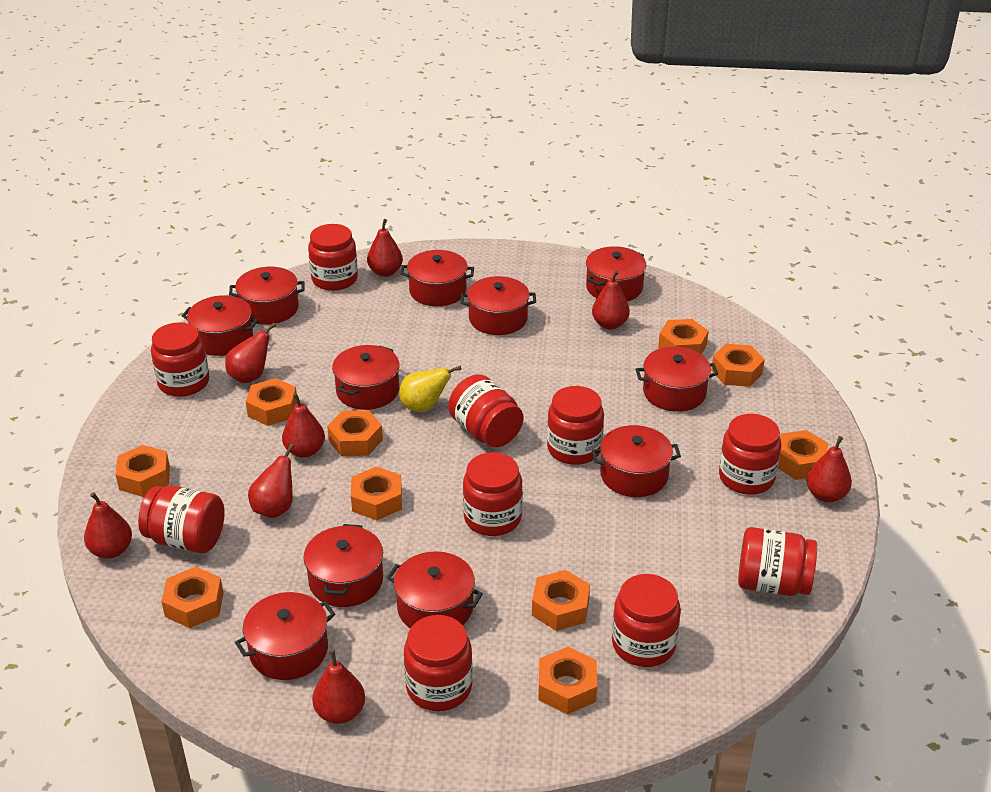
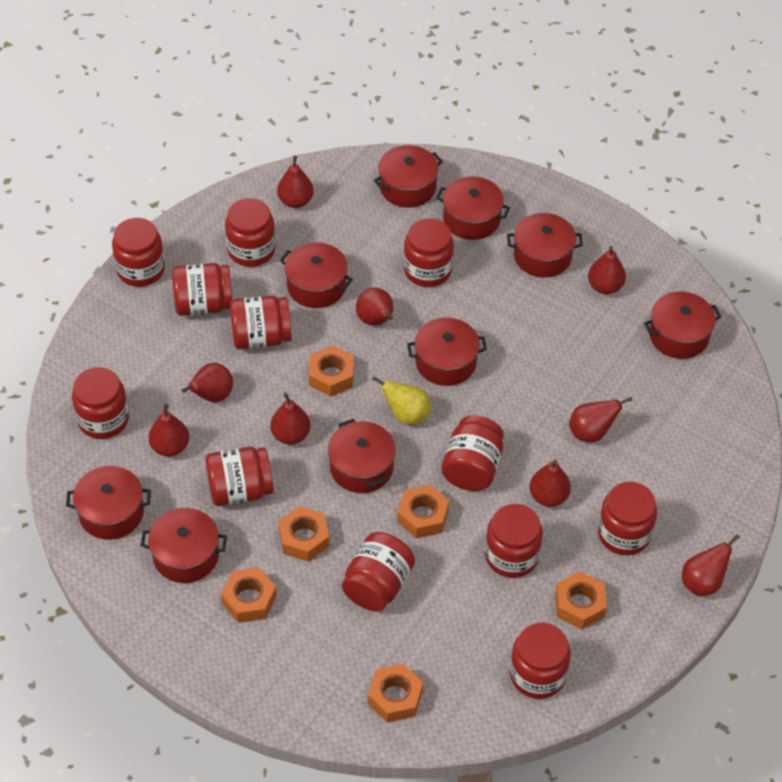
orange nut: 10 -> 6
red jar: 10 -> 12
red pear: 8 -> 9
red pot: 11 -> 9

